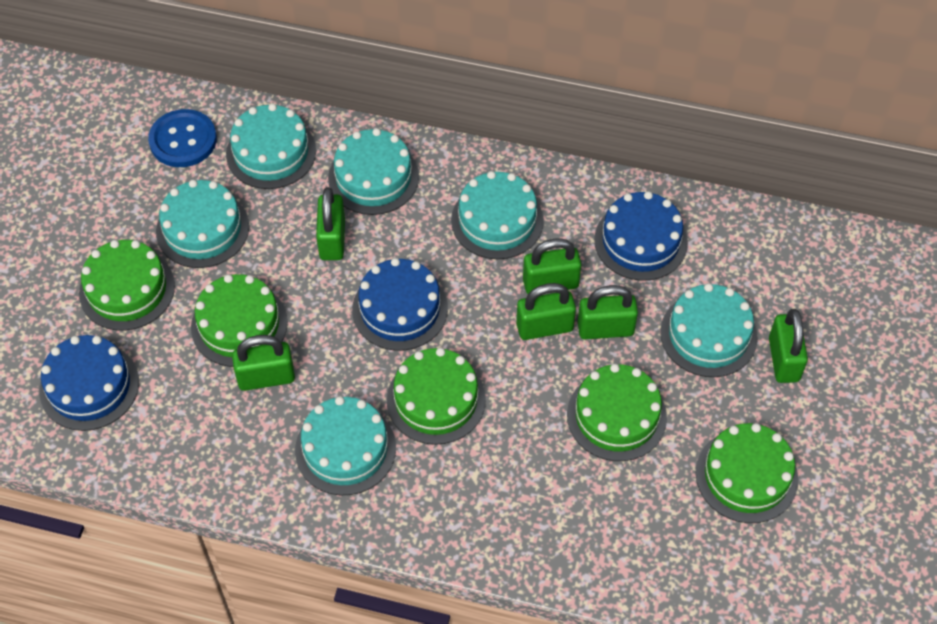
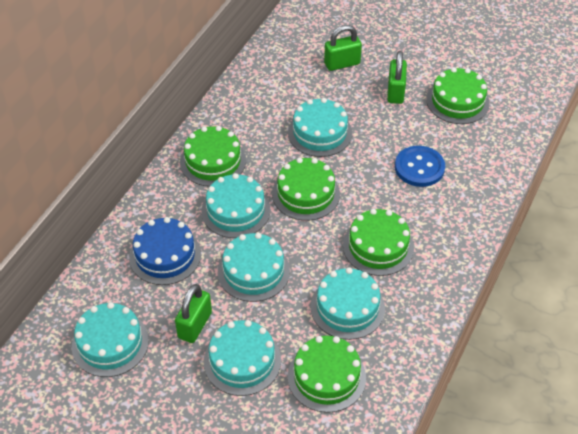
blue cake: 3 -> 1
green padlock: 6 -> 3

